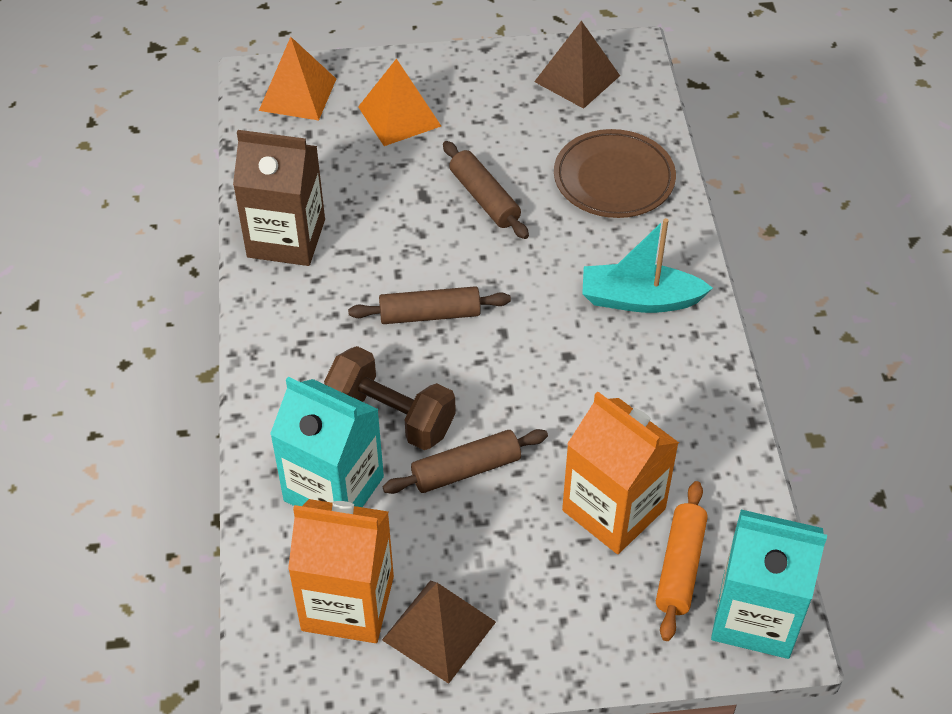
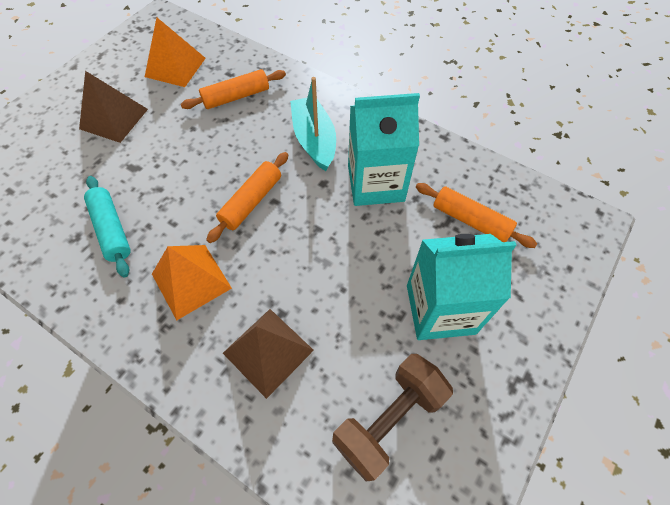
brown carton: 1 -> 0
brown plate: 1 -> 0
brown rolling pin: 3 -> 0
orange carton: 2 -> 0
orange rolling pin: 1 -> 3
turquoise rolling pin: 0 -> 1

